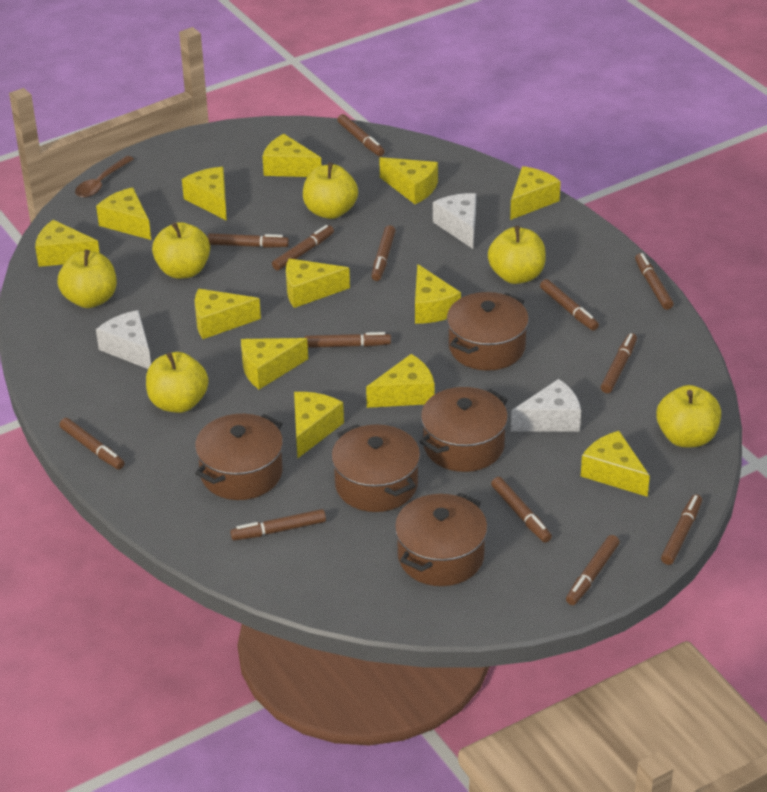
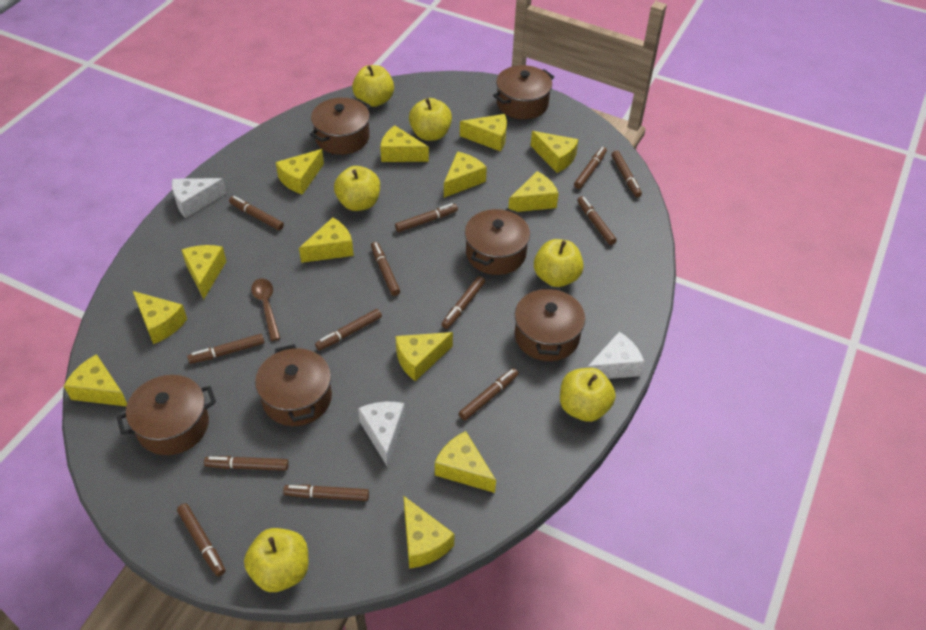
brown pot: 5 -> 6

